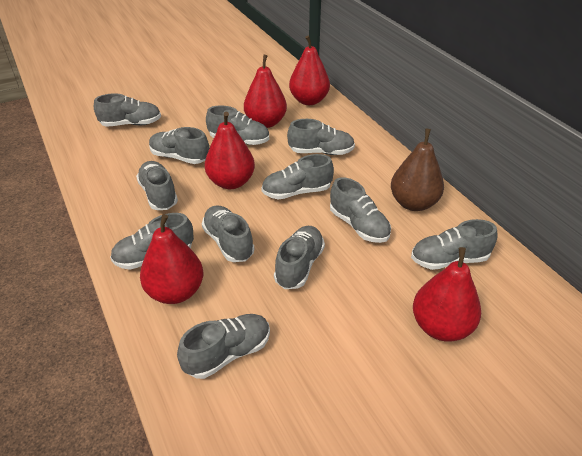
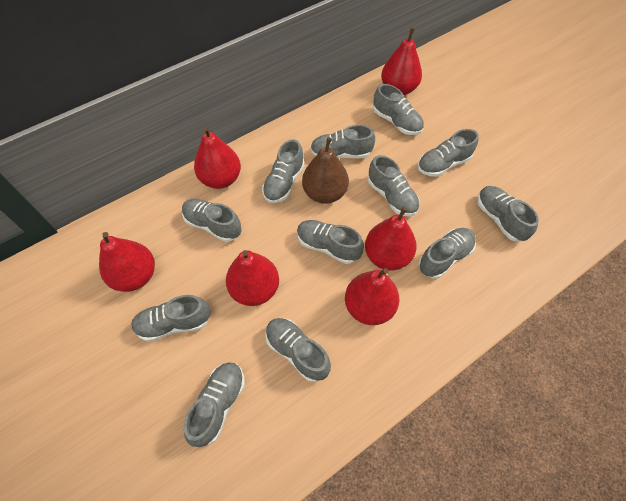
red pear: 5 -> 6

